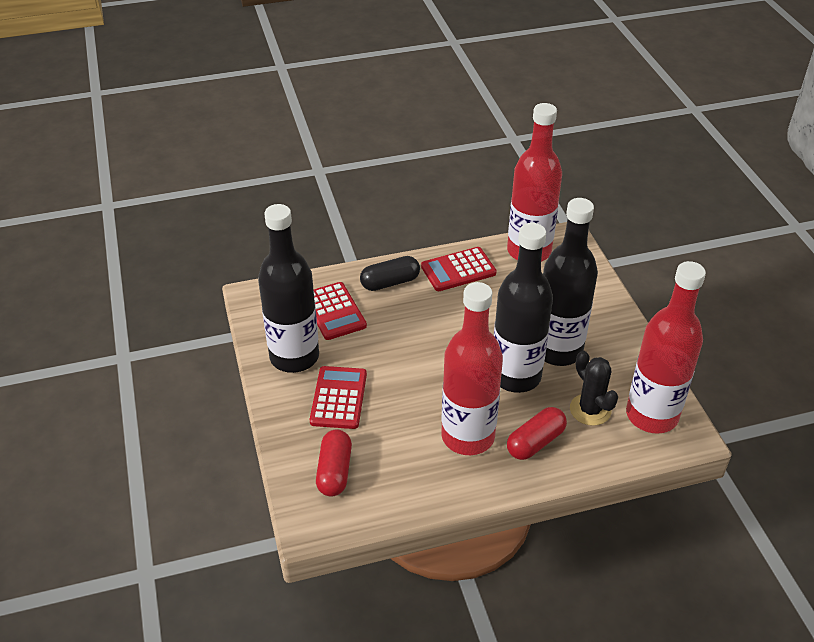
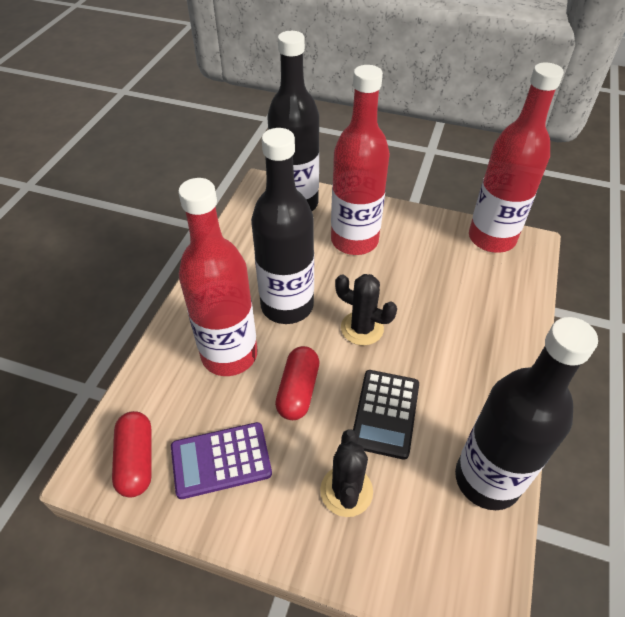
black cactus: 1 -> 2
black calculator: 0 -> 1
black capsule: 1 -> 0
purple calculator: 0 -> 1
red calculator: 3 -> 0

